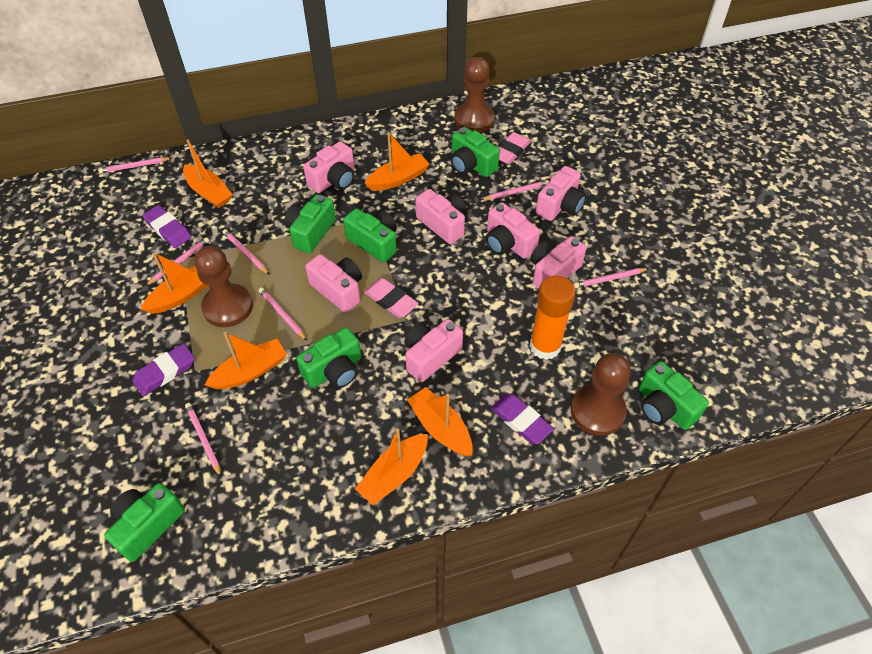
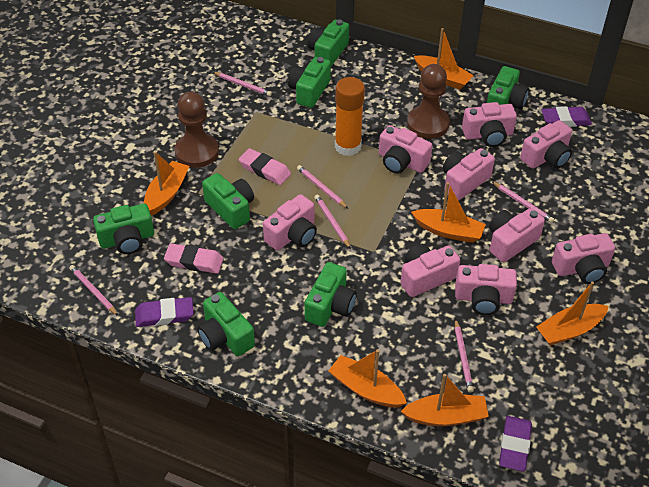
brown pawn: 3 -> 2
green camera: 6 -> 7
pink camera: 7 -> 9
pink pencil: 7 -> 6

